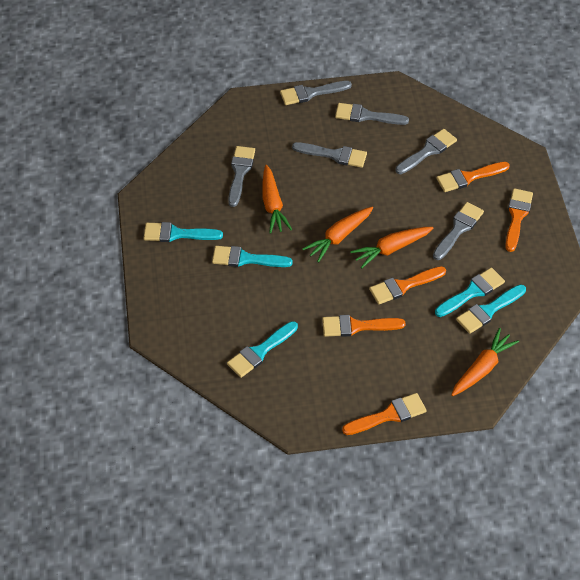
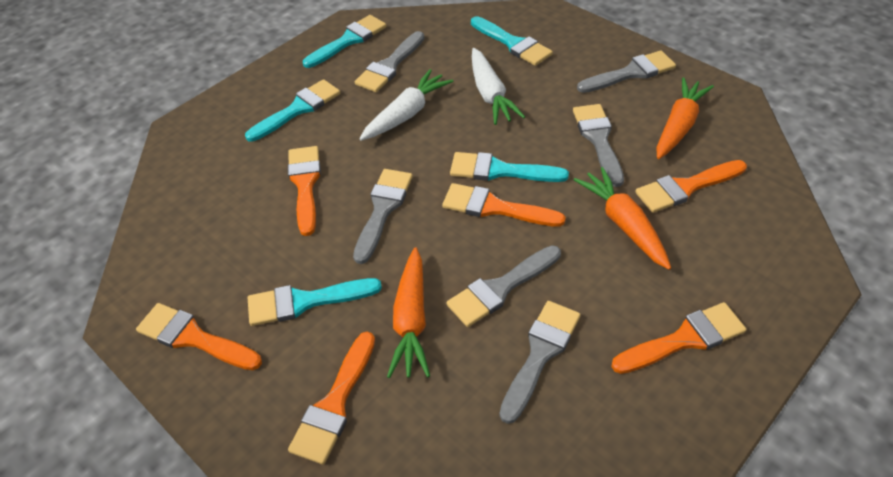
orange brush: 5 -> 6
orange carrot: 4 -> 3
white carrot: 0 -> 2

